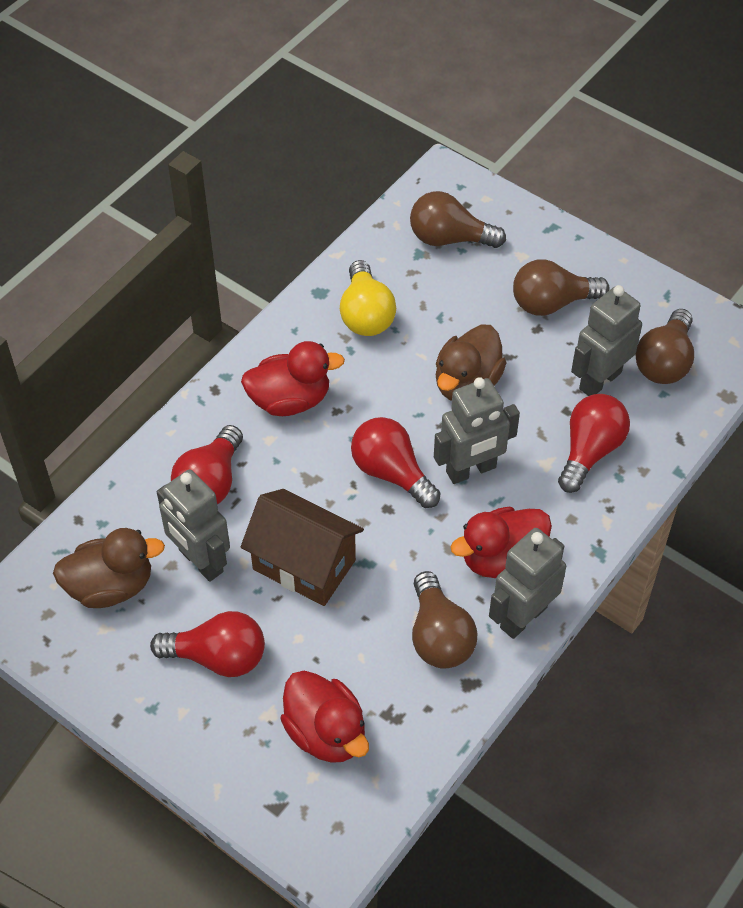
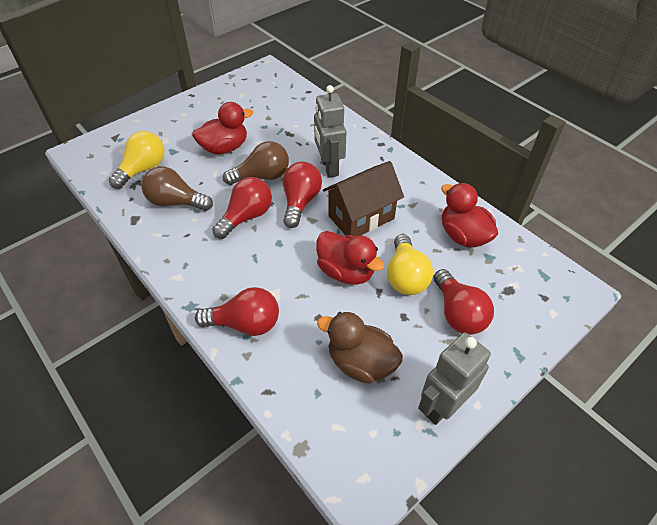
brown duck: 2 -> 1
brown light bulb: 4 -> 2
grey robot: 4 -> 2
yellow light bulb: 1 -> 2

